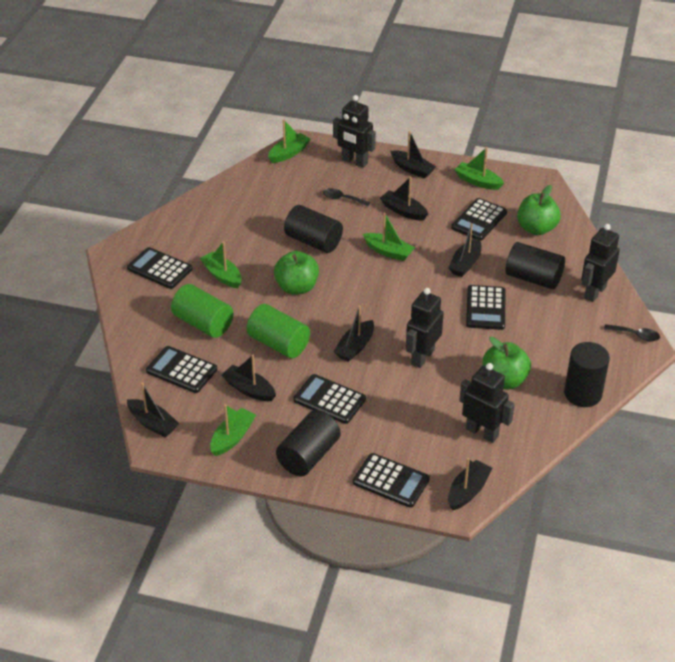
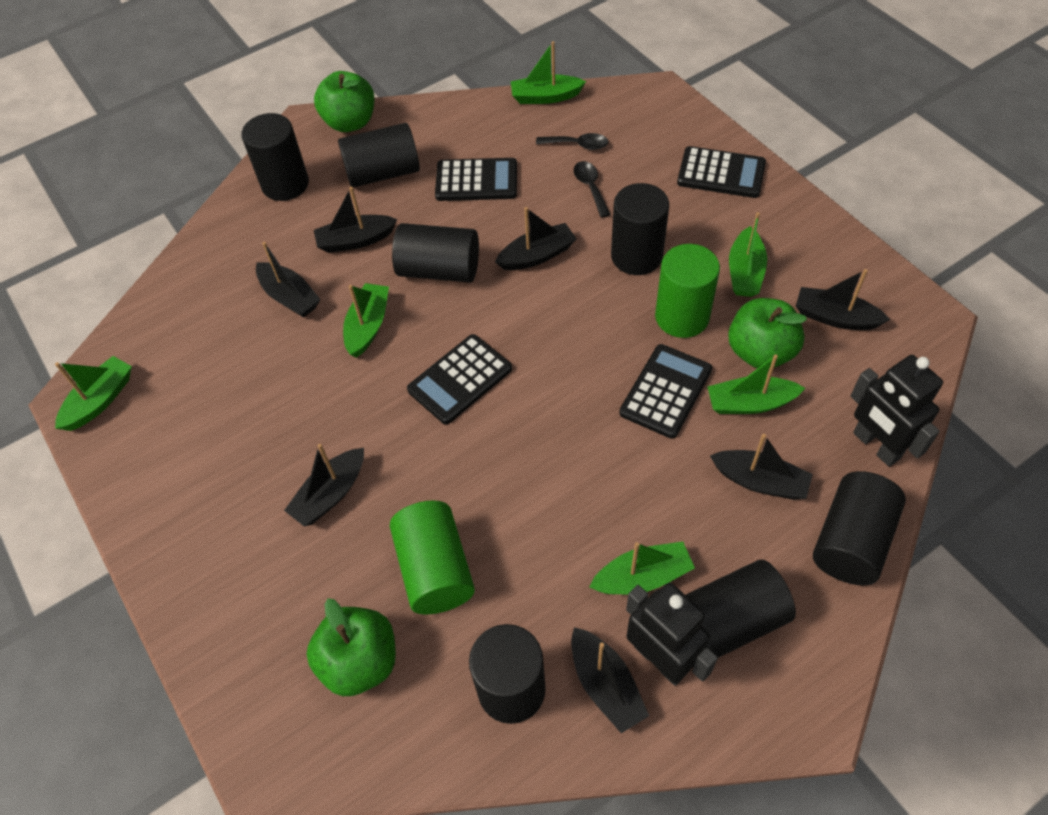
black calculator: 6 -> 4
black cylinder: 4 -> 7
black robot: 4 -> 2
green boat: 5 -> 6

